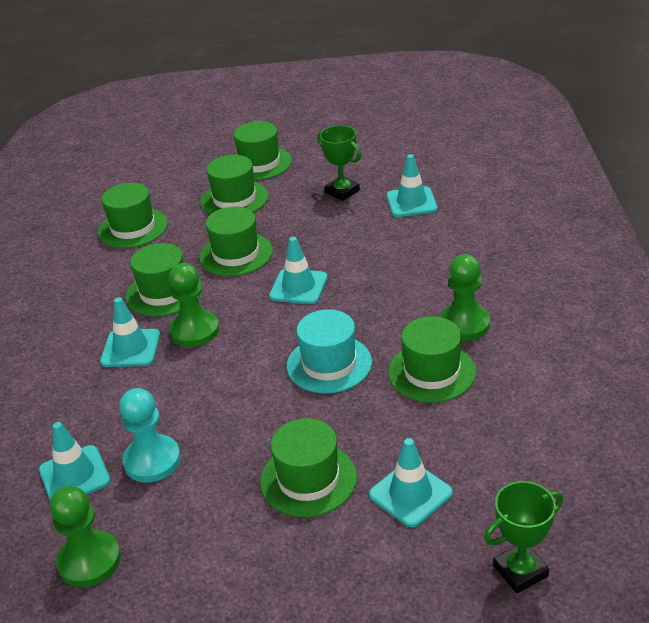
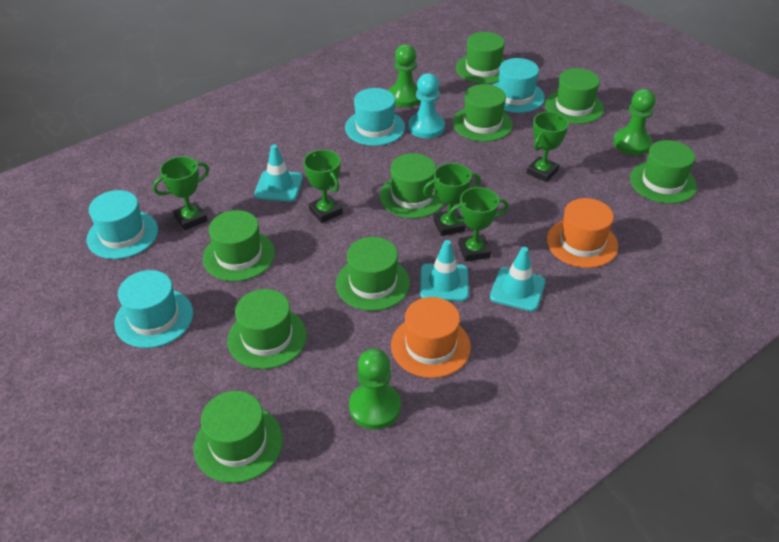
green hat: 7 -> 9
green trophy: 2 -> 5
orange hat: 0 -> 2
turquoise hat: 1 -> 4
turquoise traffic cone: 5 -> 3

